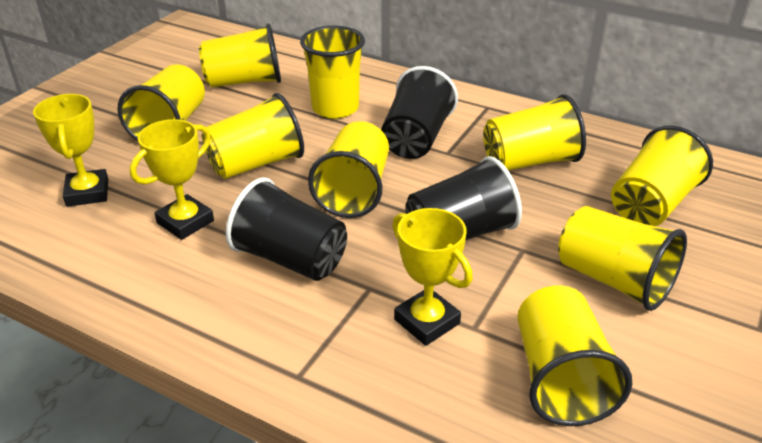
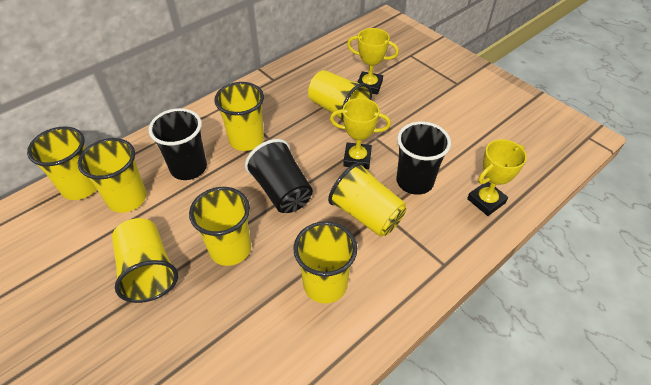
yellow cup: 9 -> 8

